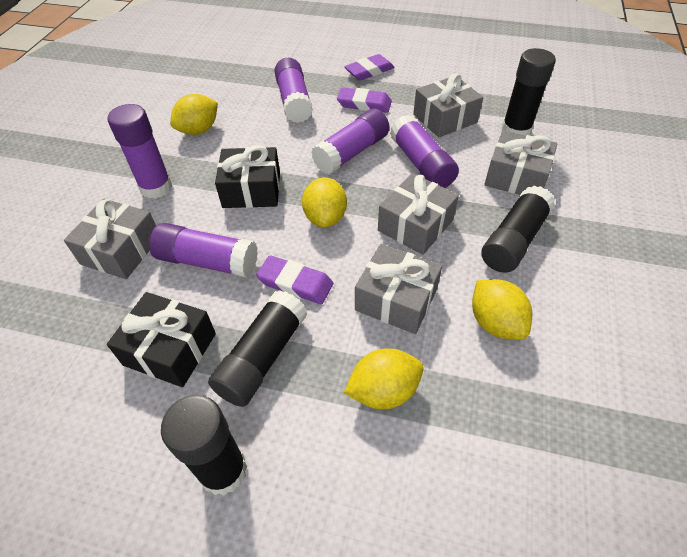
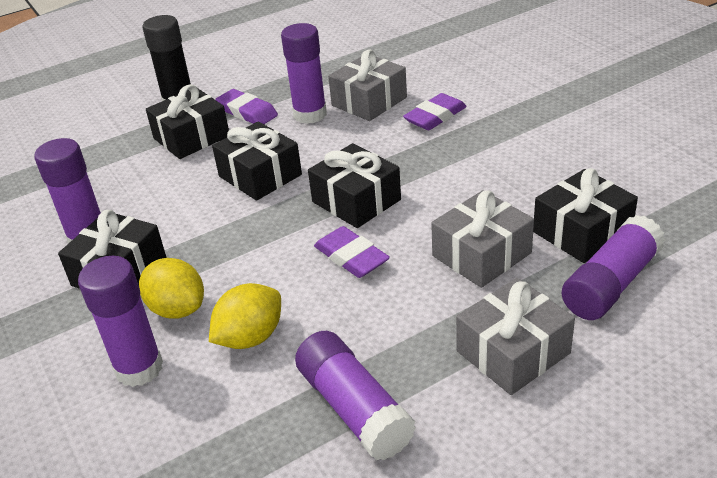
black gift: 2 -> 5
black glue stick: 4 -> 1
grey gift: 5 -> 3
yellow lemon: 4 -> 2

